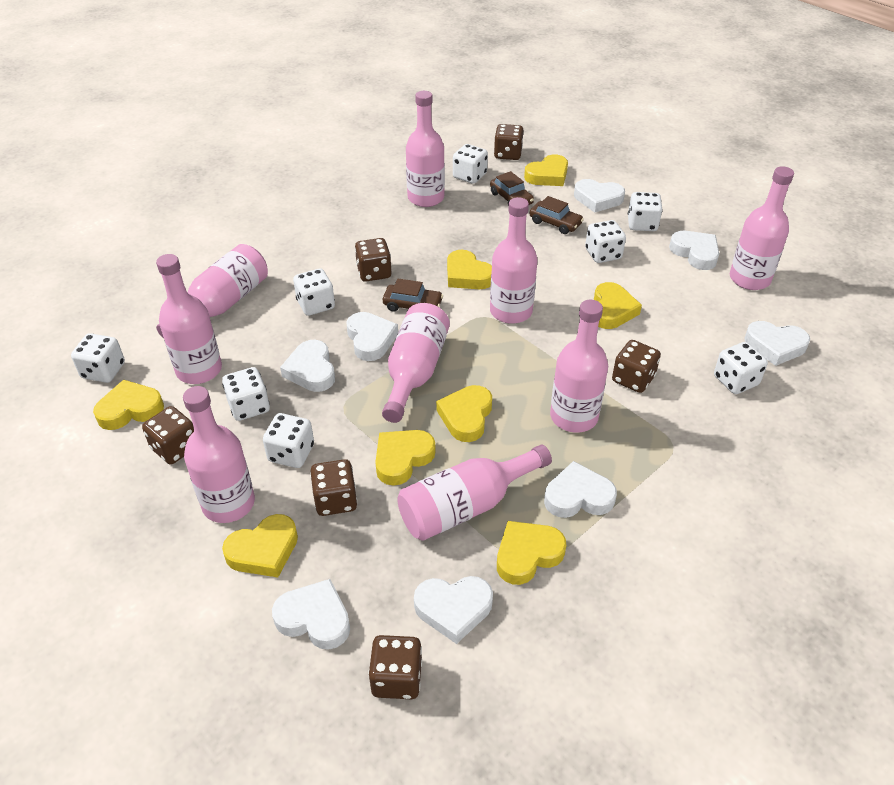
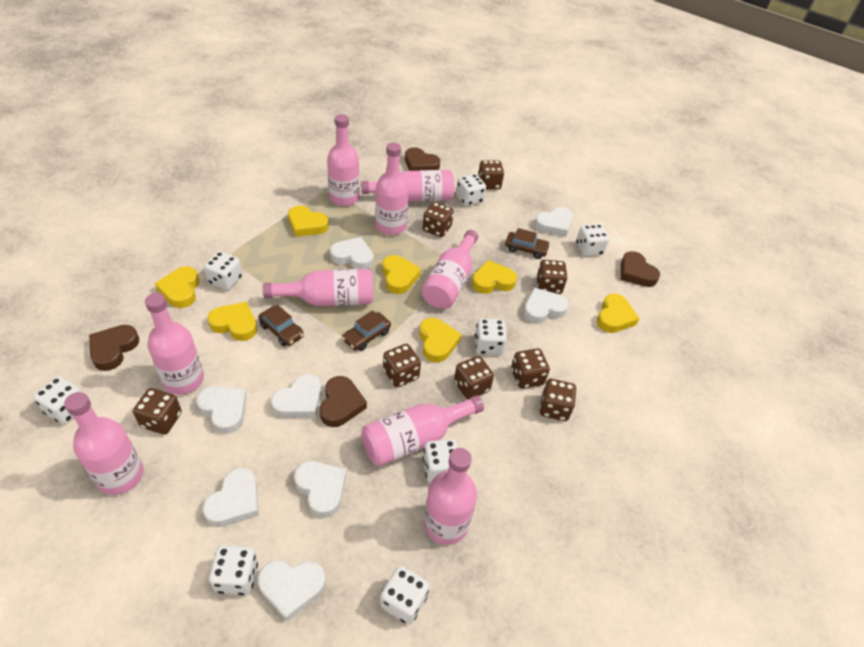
brown dice: 6 -> 8
brown heart: 0 -> 4
yellow heart: 8 -> 7

